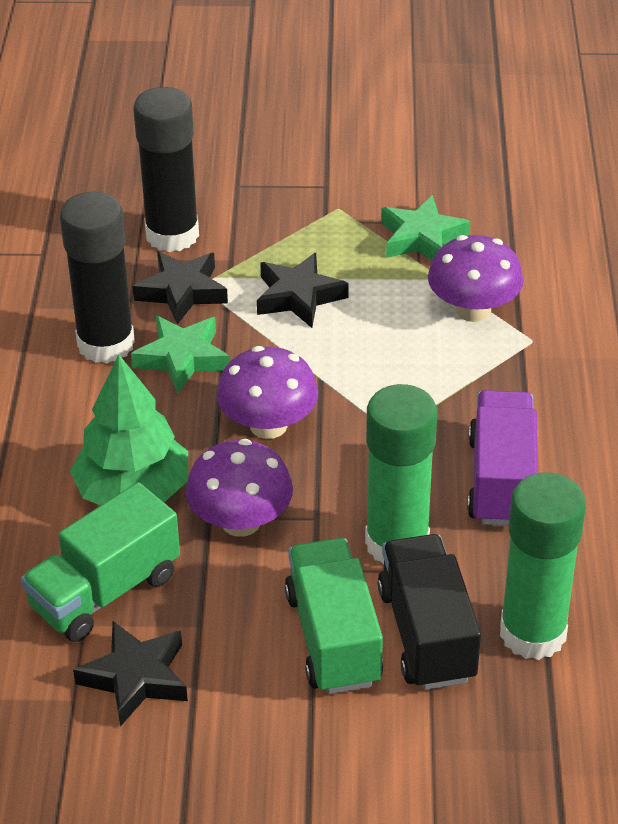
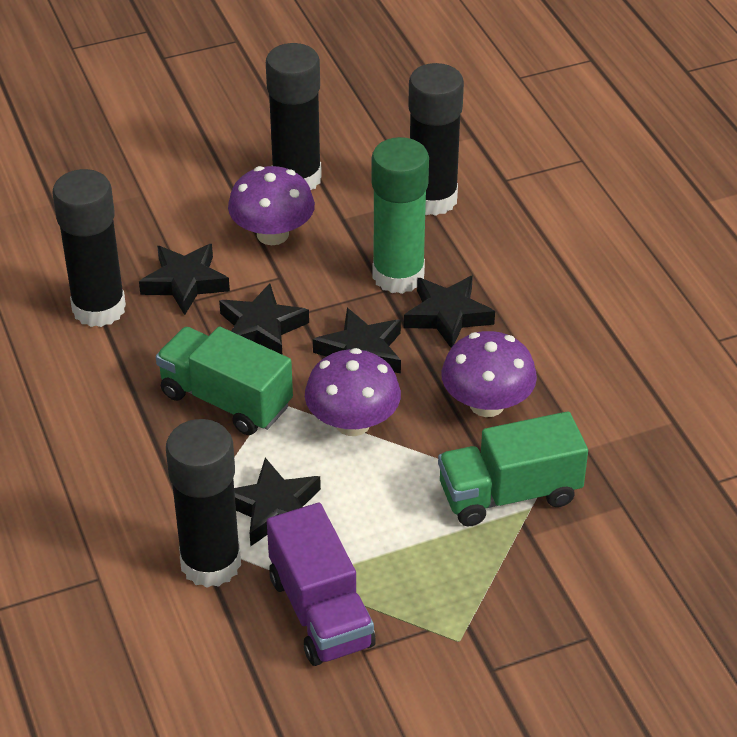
black glue stick: 2 -> 4
black star: 3 -> 5
black truck: 1 -> 0
green glue stick: 2 -> 1
green star: 2 -> 0
green tree: 1 -> 0

